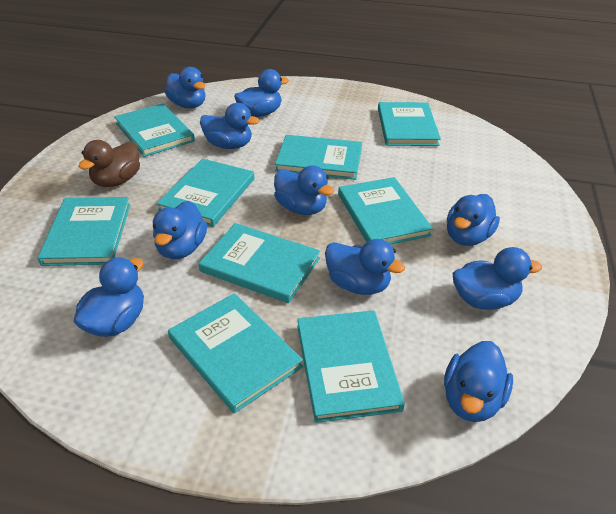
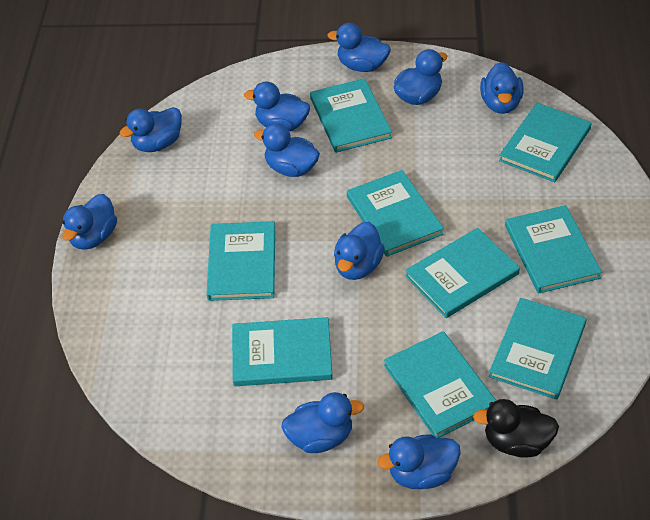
black duck: 0 -> 1
brown duck: 1 -> 0

